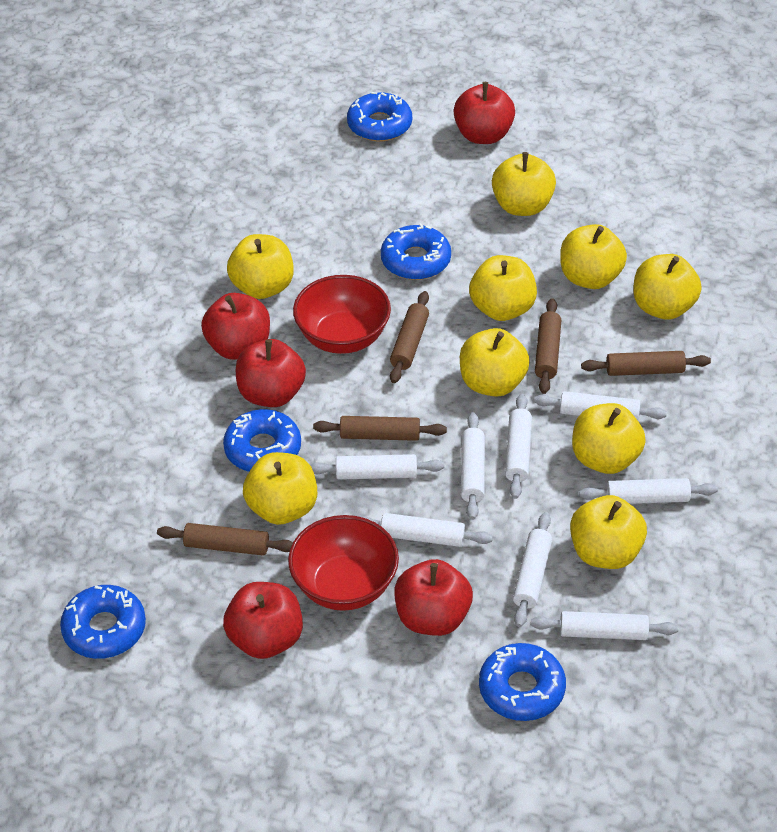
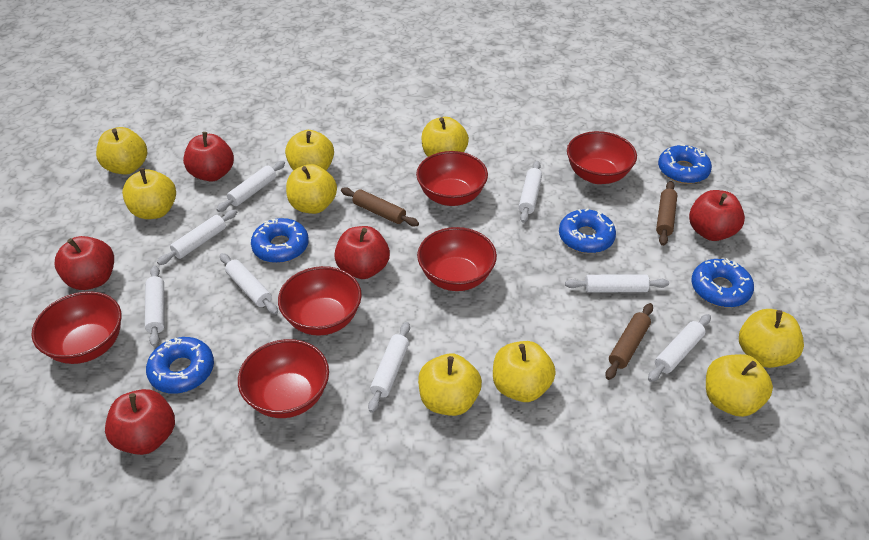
brown rolling pin: 5 -> 3
red bowl: 2 -> 6

